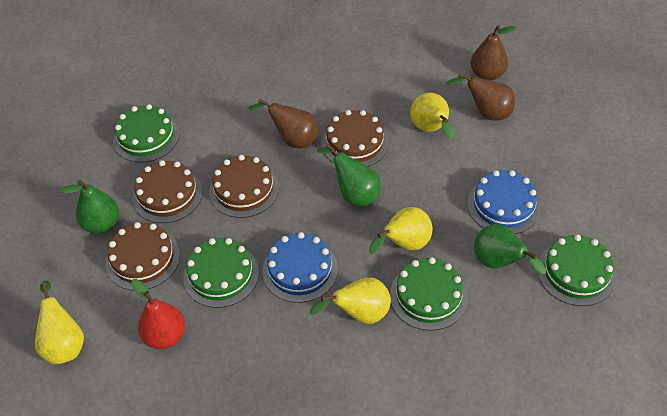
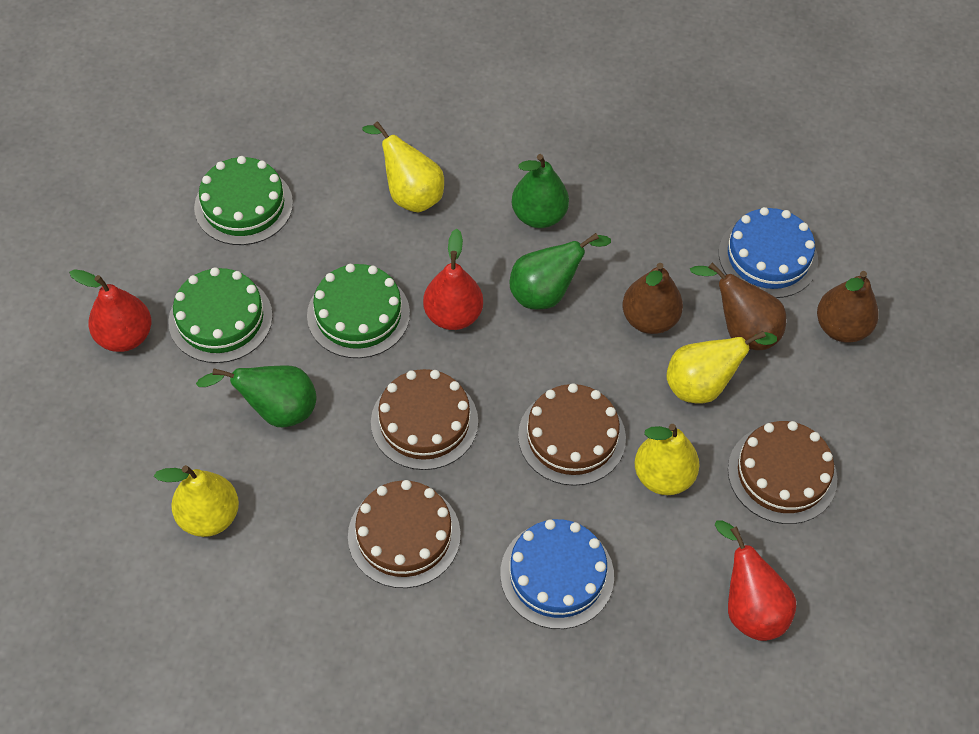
green cake: 4 -> 3
red pear: 1 -> 3

